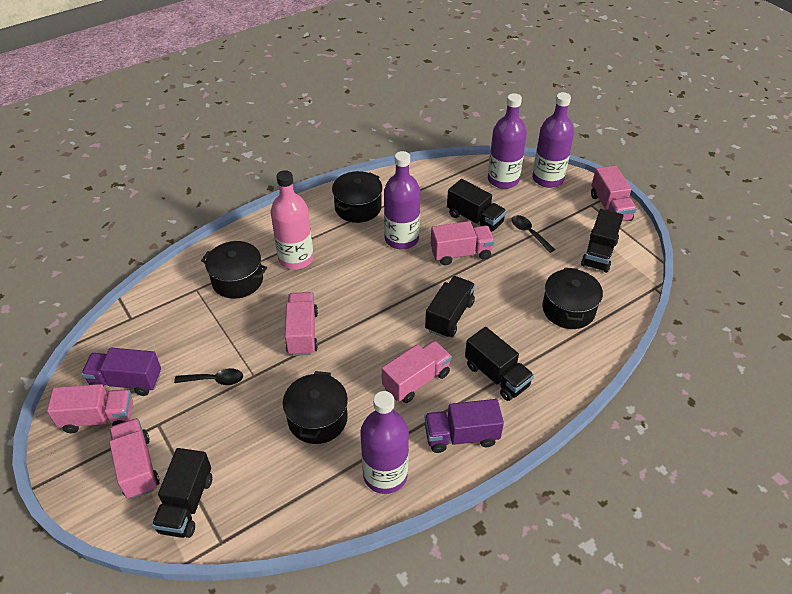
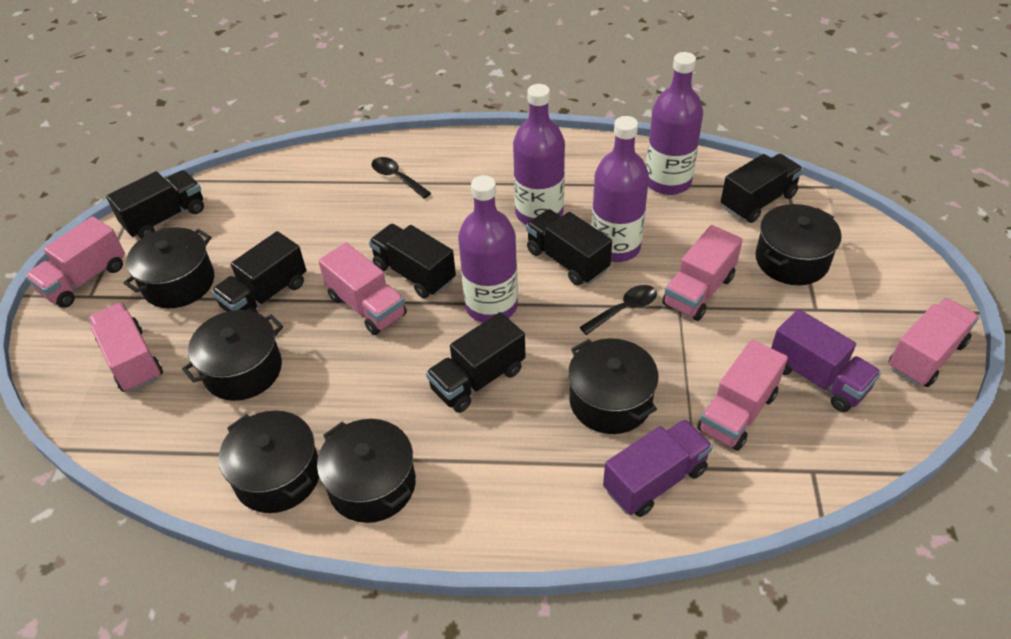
black pot: 4 -> 6
black truck: 5 -> 6
pink bottle: 1 -> 0

